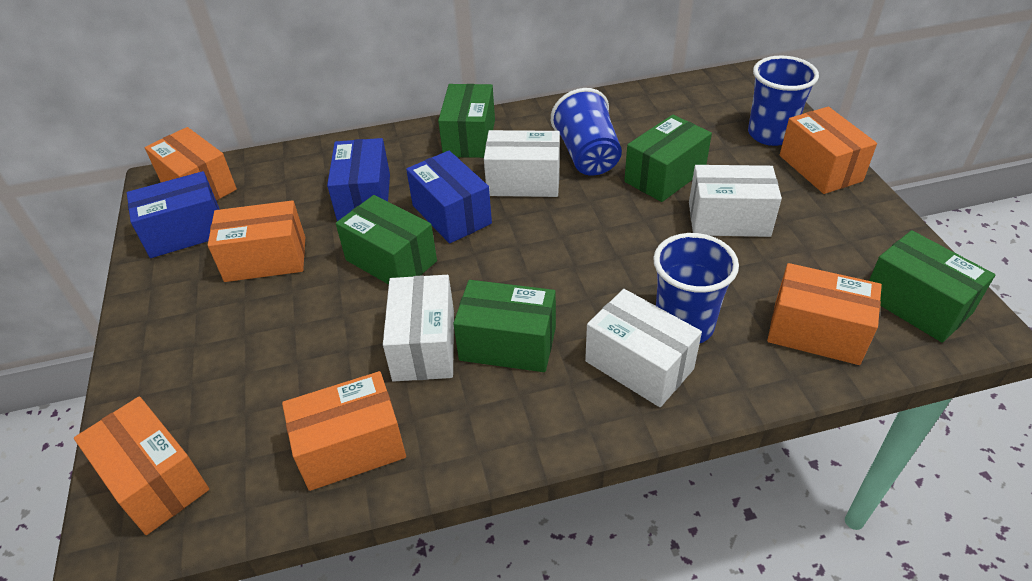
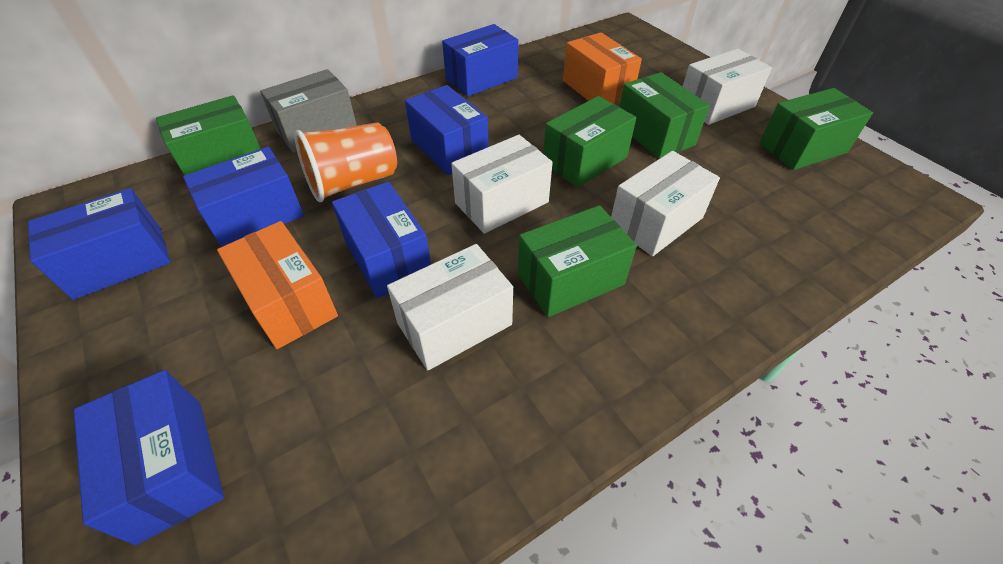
blue box: 3 -> 6
blue cup: 3 -> 0
grey box: 0 -> 1
orange box: 6 -> 2
orange cup: 0 -> 1

